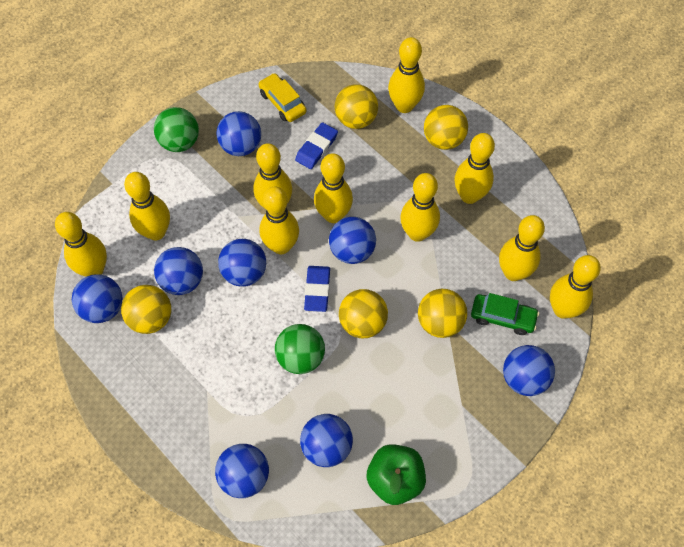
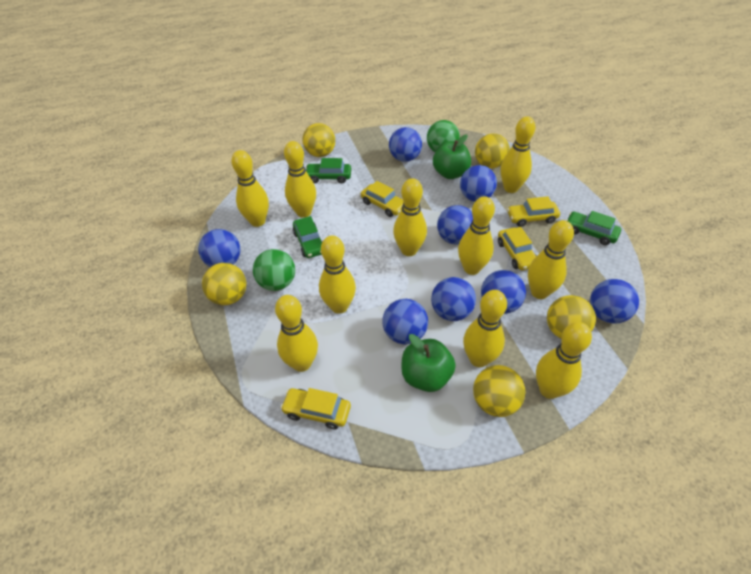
blue eraser: 2 -> 0
green apple: 1 -> 2
green car: 1 -> 3
yellow car: 1 -> 4

